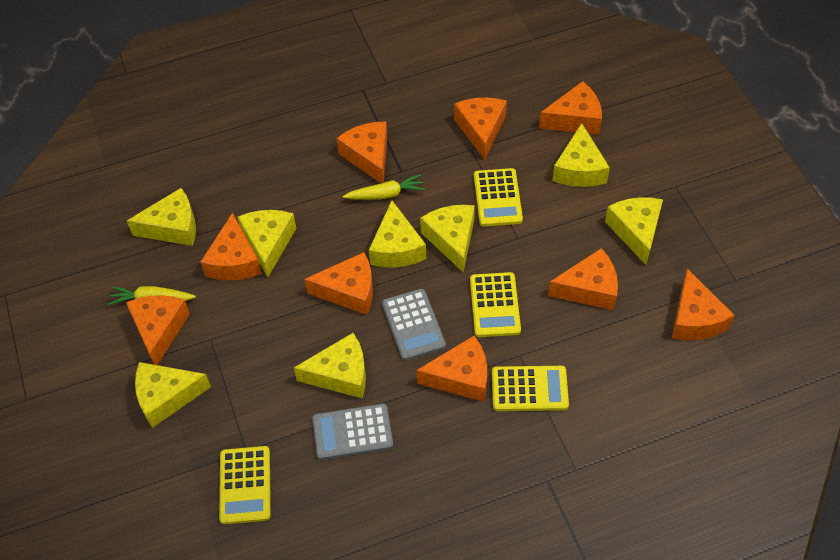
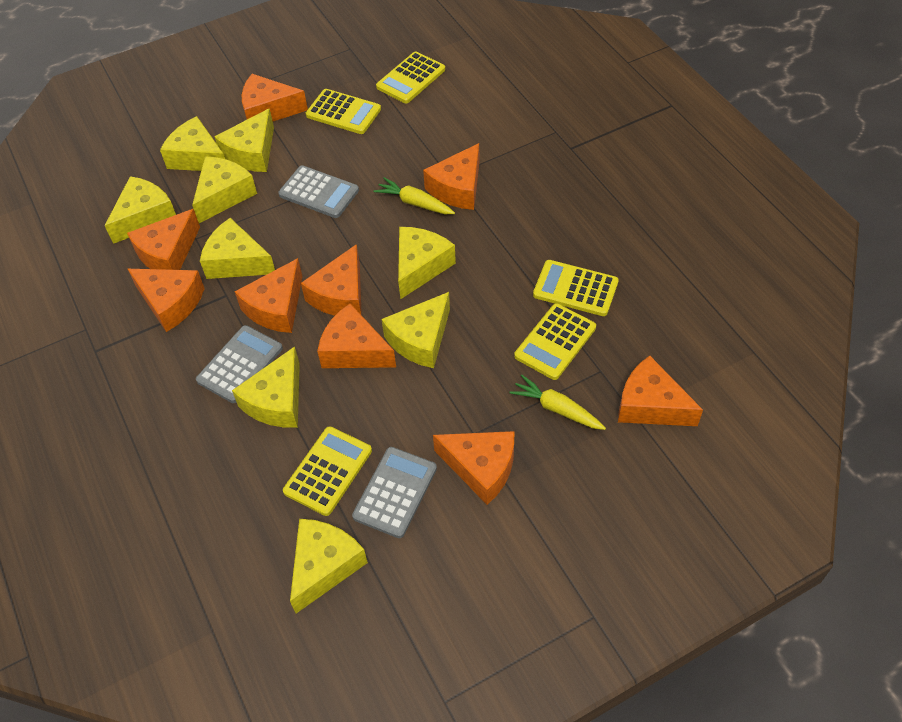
grey calculator: 2 -> 3
yellow calculator: 4 -> 5
yellow cheese: 8 -> 9

